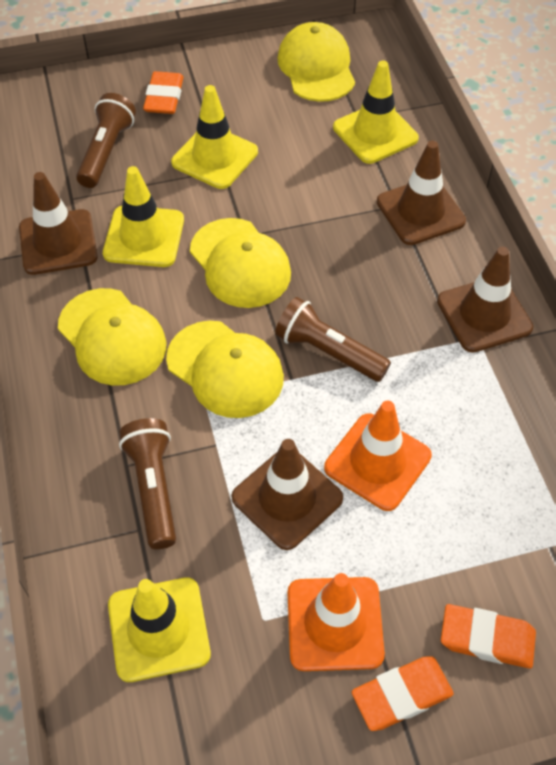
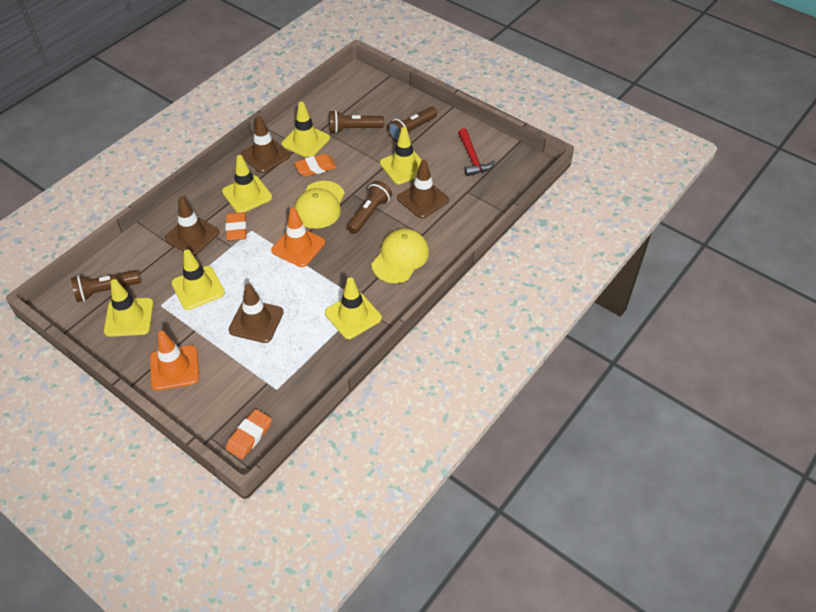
brown flashlight: 3 -> 4
red hammer: 0 -> 1
yellow cap: 4 -> 2
yellow traffic cone: 4 -> 6

